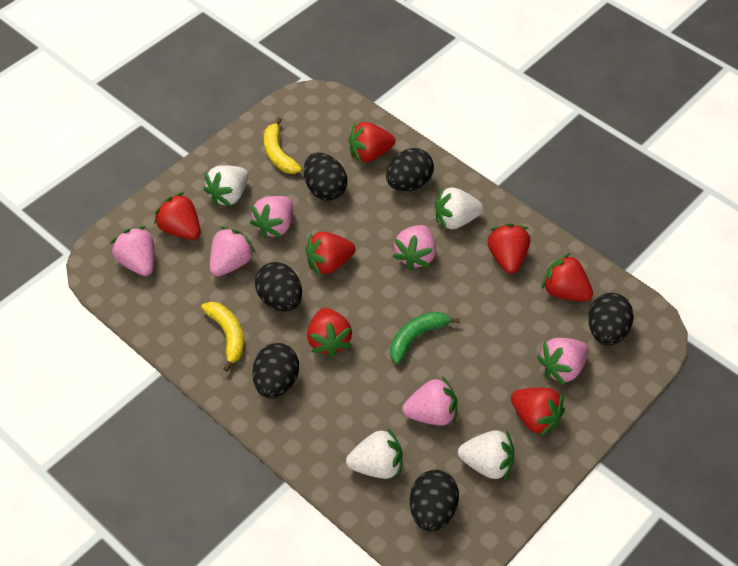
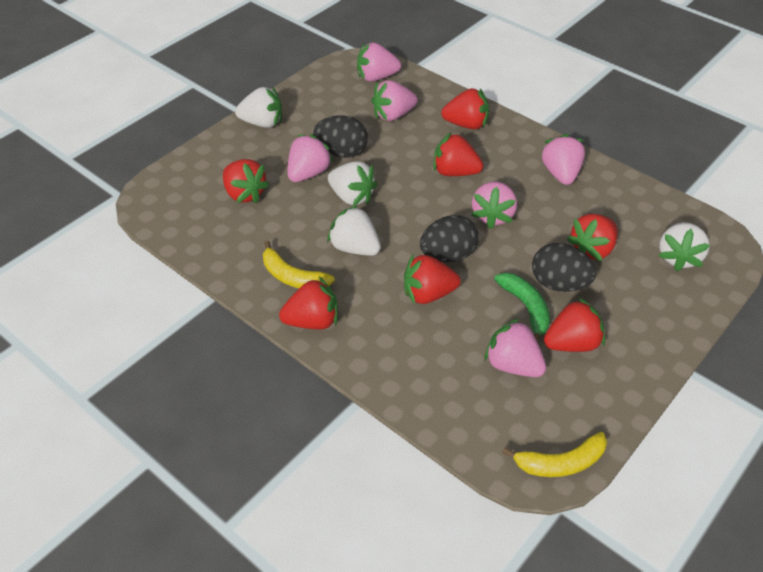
black egg: 6 -> 3

